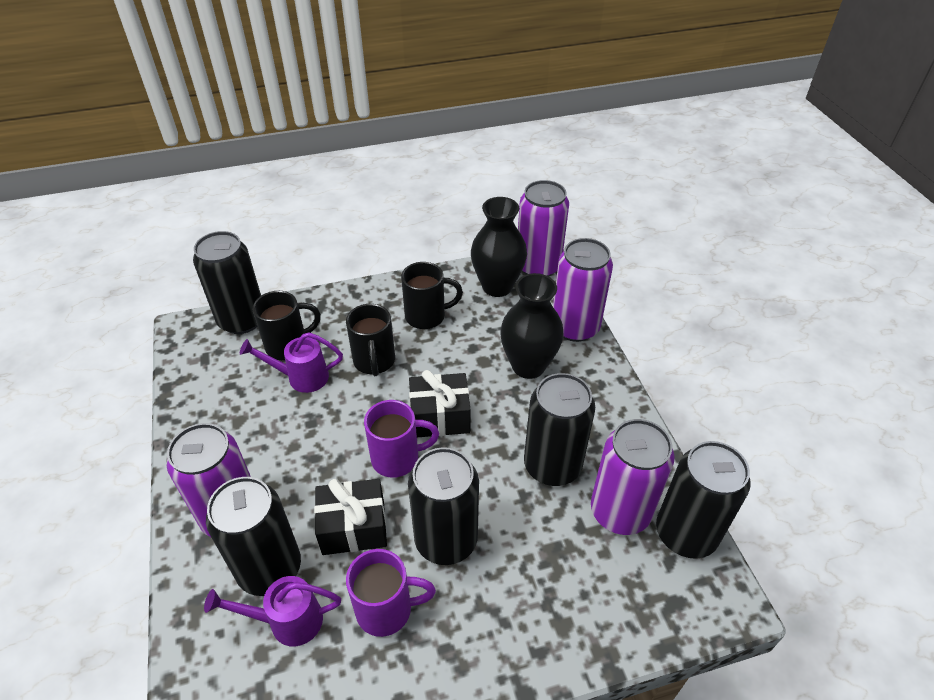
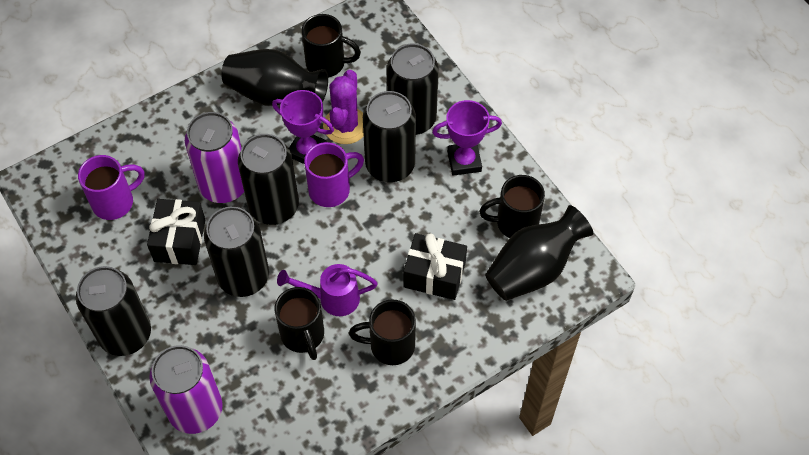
black mug: 3 -> 4
purple cactus: 0 -> 1
purple can: 4 -> 2
purple trophy: 0 -> 2
purple watering can: 2 -> 1

